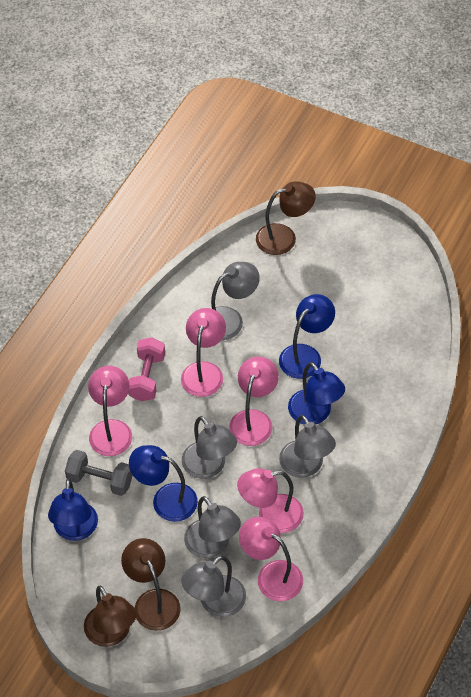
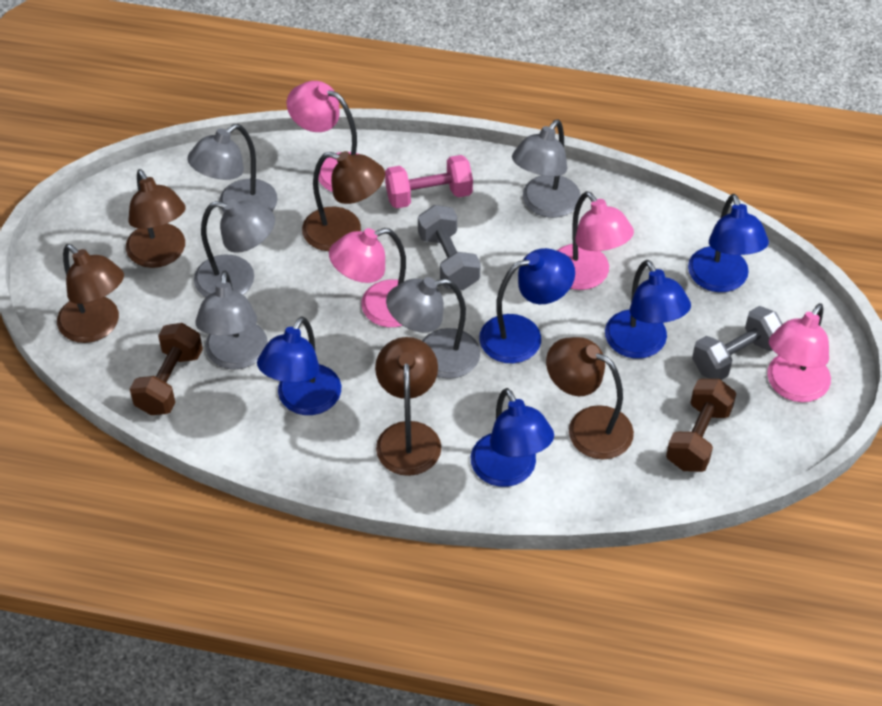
blue lamp: 4 -> 5
brown dumbbell: 0 -> 2
brown lamp: 3 -> 5
grey dumbbell: 1 -> 2
pink lamp: 5 -> 4

